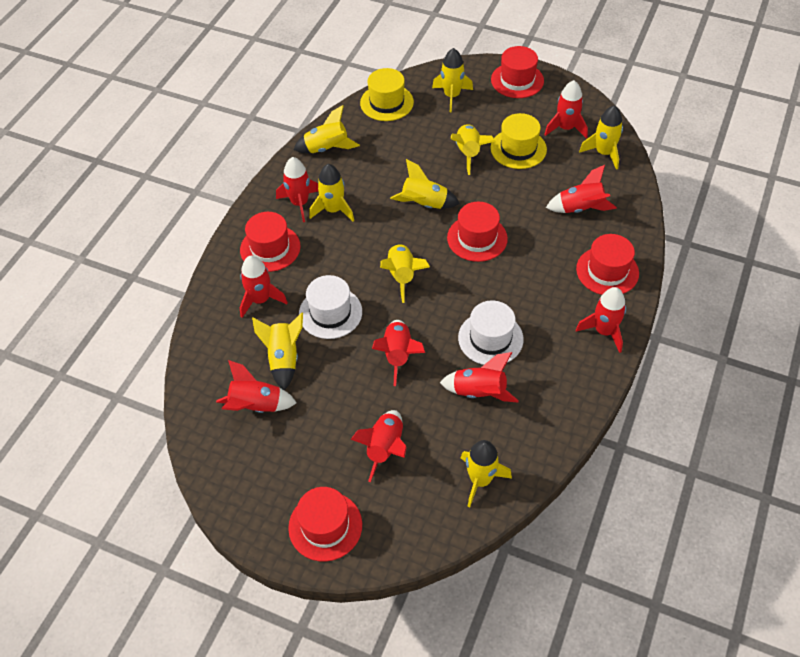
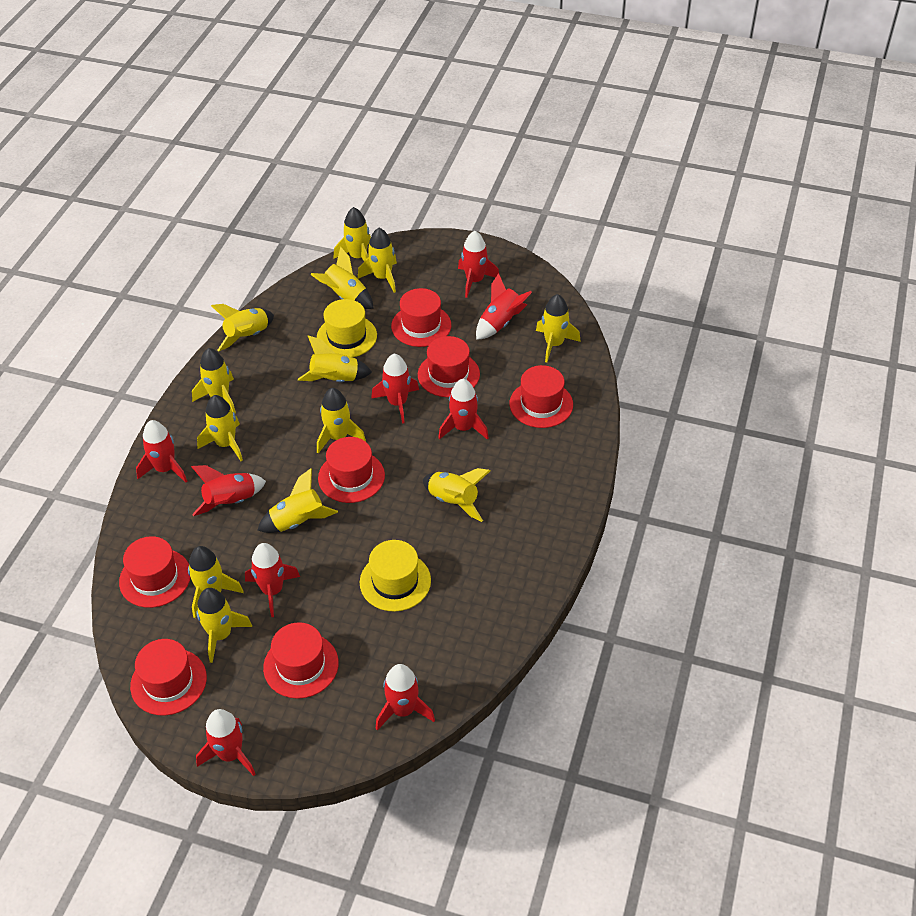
red hat: 5 -> 7
white hat: 2 -> 0
yellow rocket: 9 -> 13

